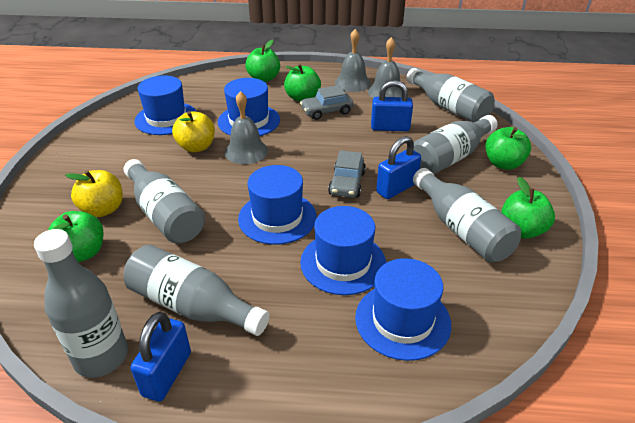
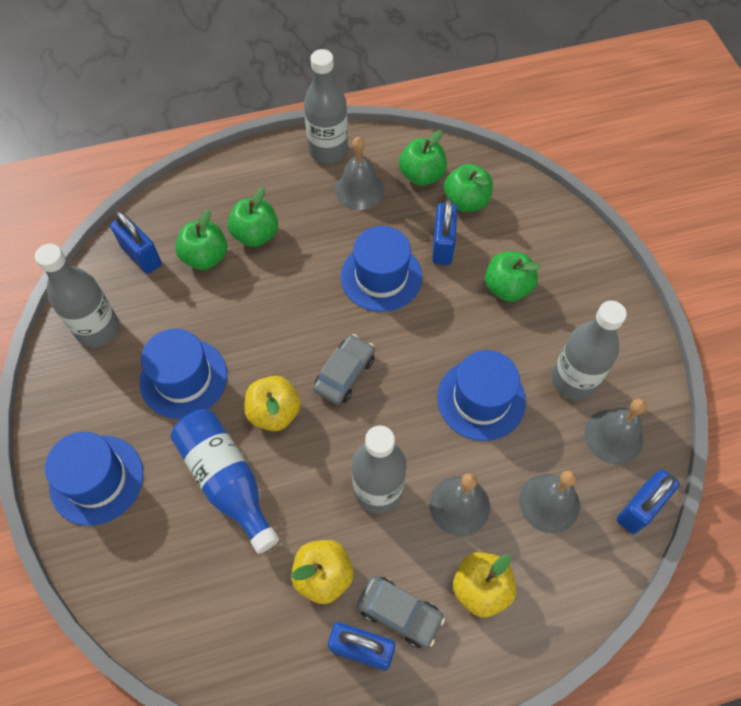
blue bottle: 0 -> 1
blue hat: 5 -> 4
blue padlock: 3 -> 4
grey bell: 3 -> 4
grey bottle: 6 -> 4
yellow apple: 2 -> 3

